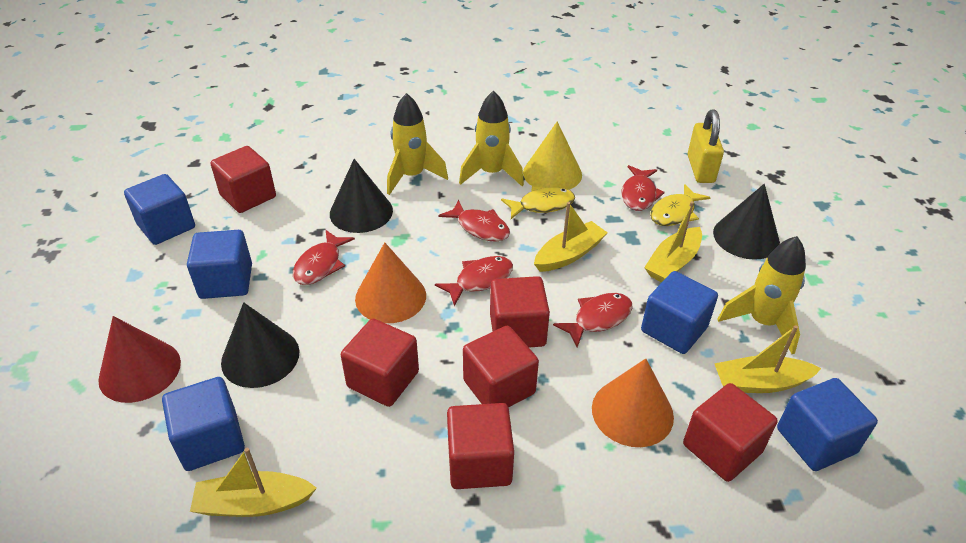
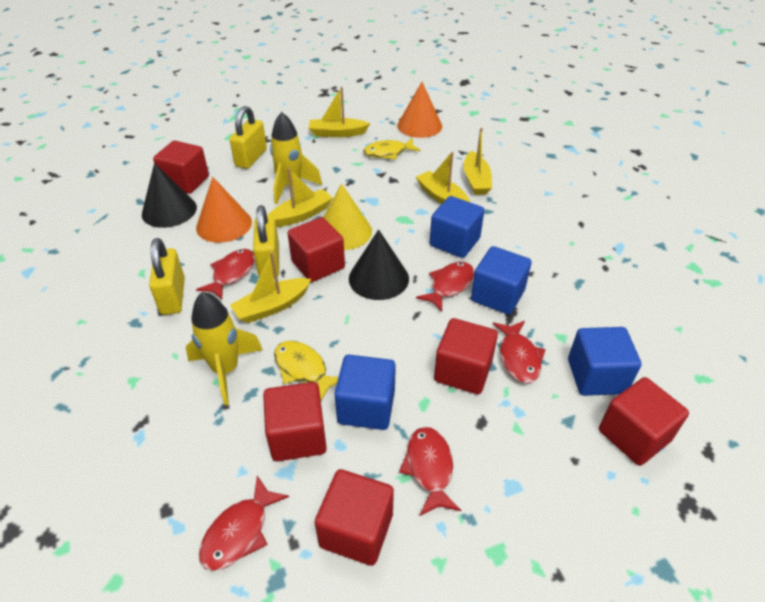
black cone: 3 -> 2
blue cube: 5 -> 4
red cone: 1 -> 0
yellow boat: 4 -> 5
yellow padlock: 1 -> 3
yellow rocket: 3 -> 2

